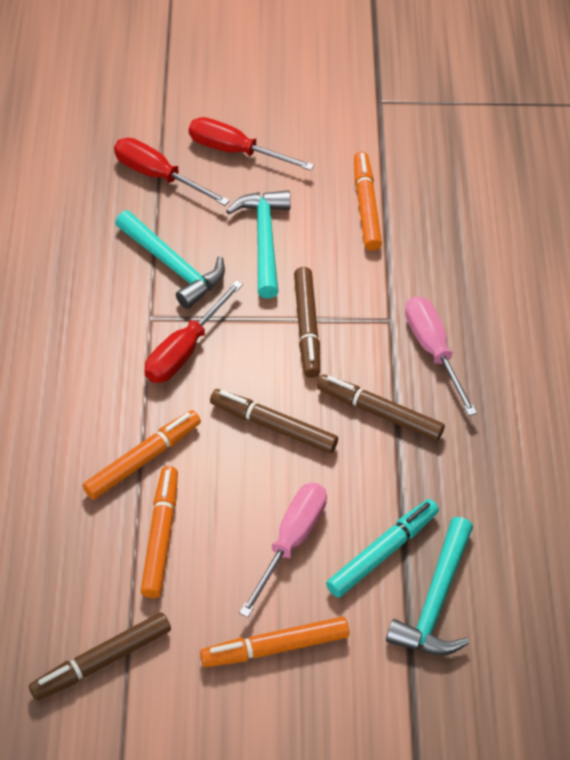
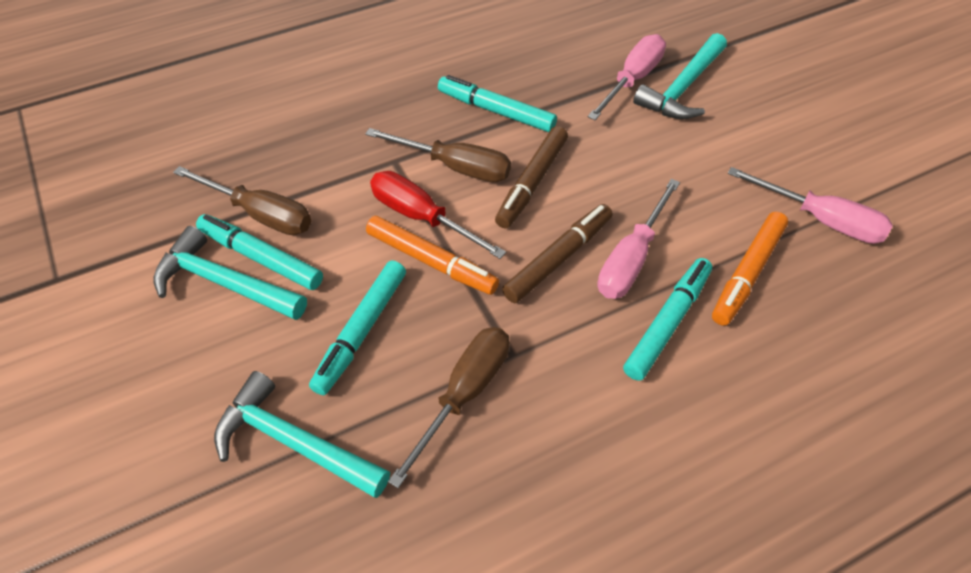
brown marker: 4 -> 2
brown screwdriver: 0 -> 3
orange marker: 4 -> 2
pink screwdriver: 2 -> 3
red screwdriver: 3 -> 1
turquoise marker: 1 -> 4

